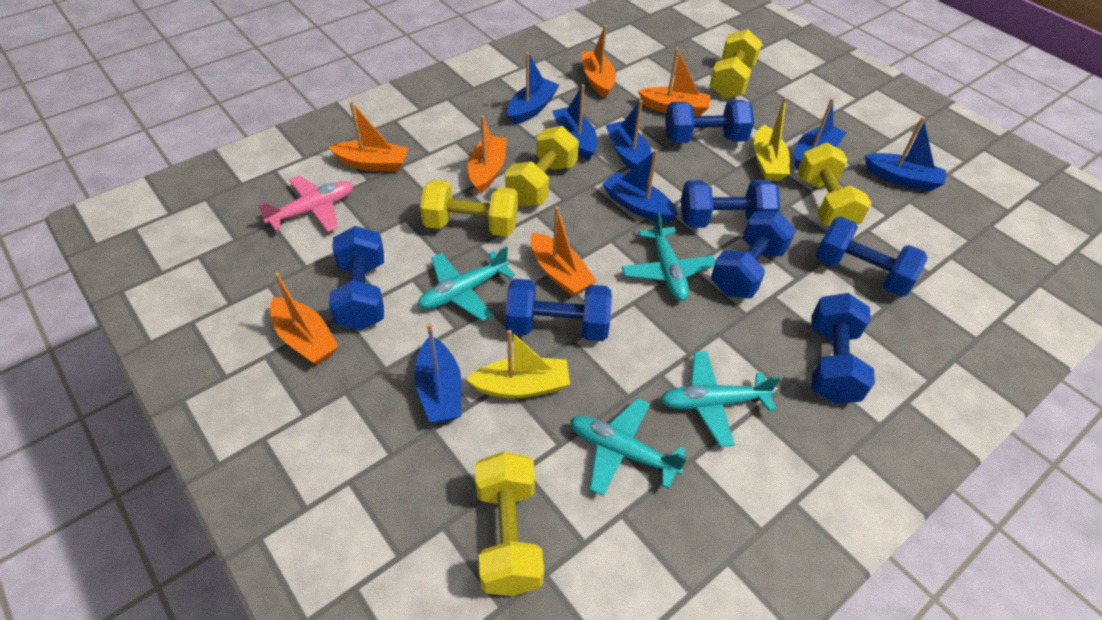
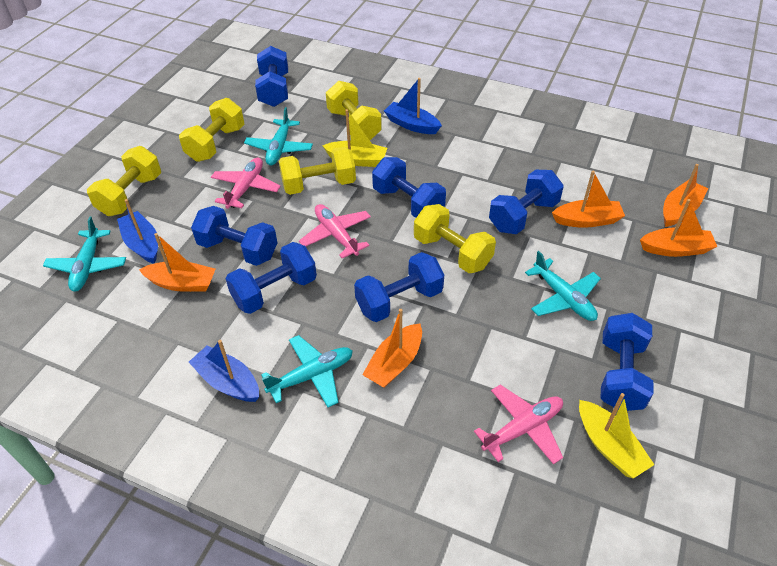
blue boat: 7 -> 3
orange boat: 6 -> 5
pink plane: 1 -> 3

